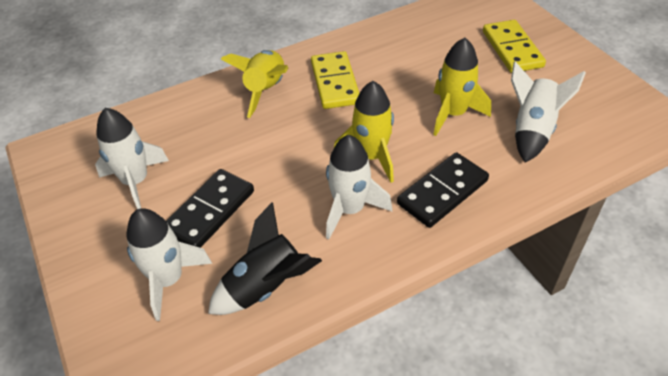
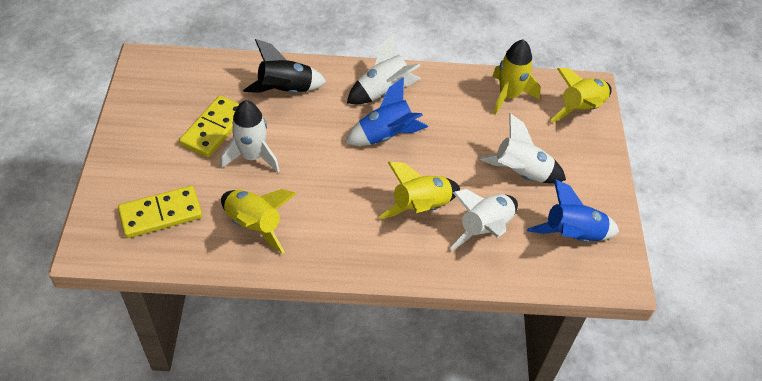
black domino: 2 -> 0
blue rocket: 0 -> 2
yellow rocket: 3 -> 4

